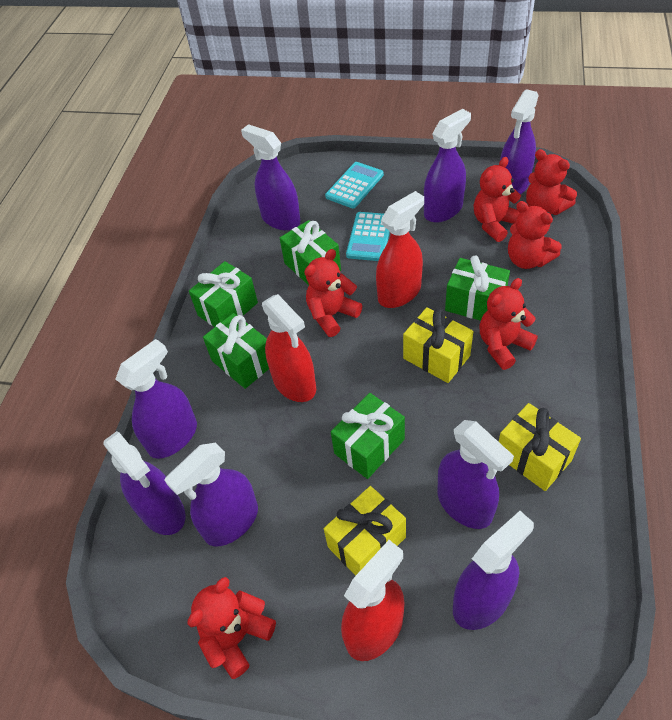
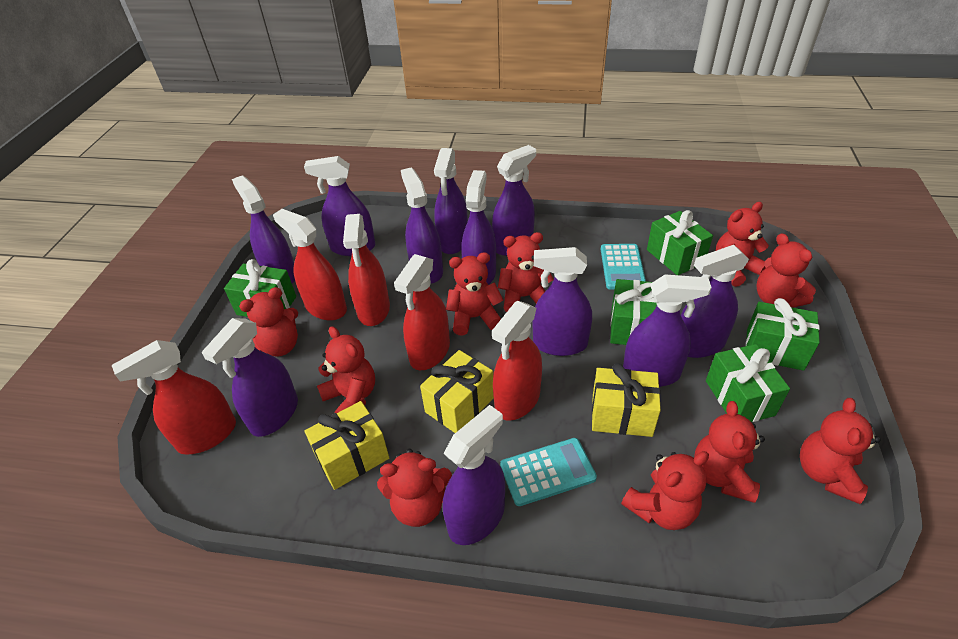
purple spray bottle: 8 -> 11
red spray bottle: 3 -> 5
red teddy bear: 6 -> 10

